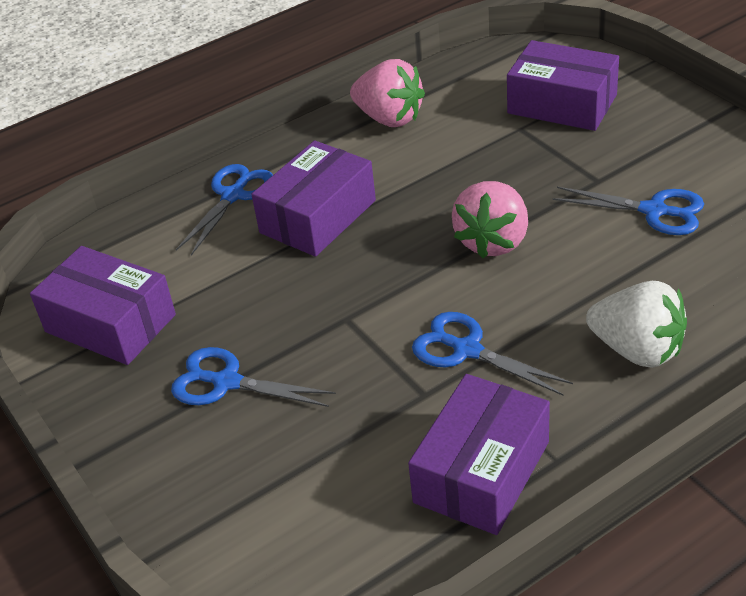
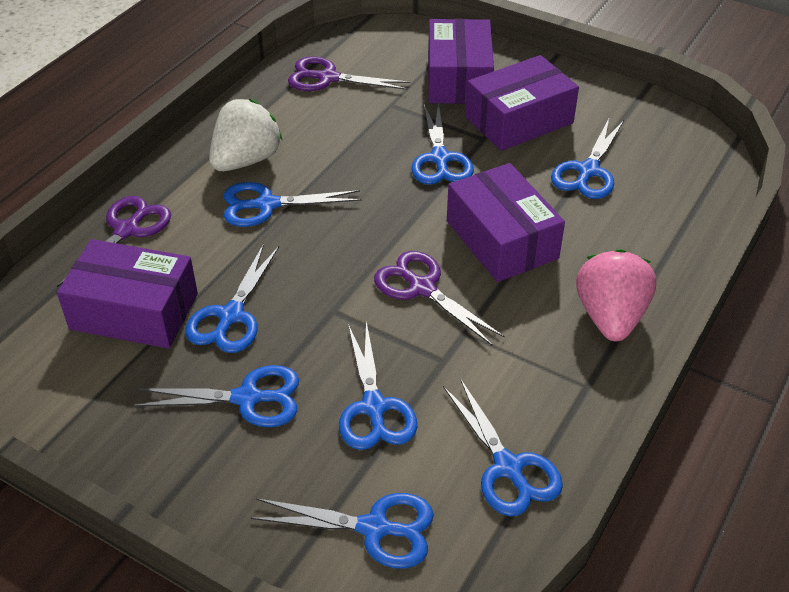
blue scissors: 4 -> 8
pink strawberry: 2 -> 1
purple scissors: 0 -> 3

